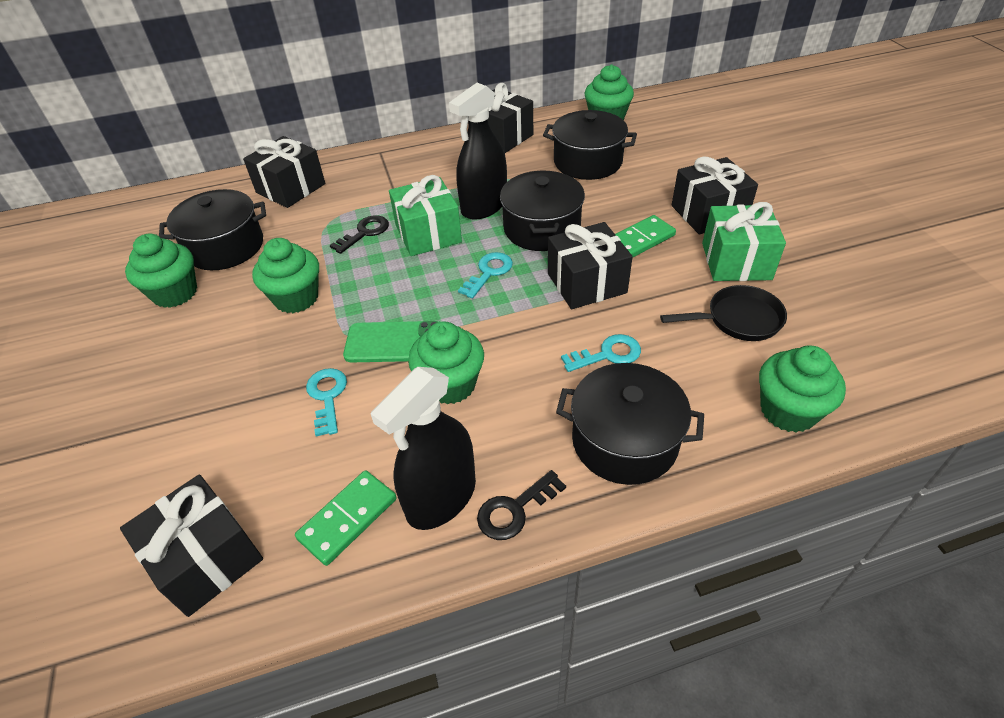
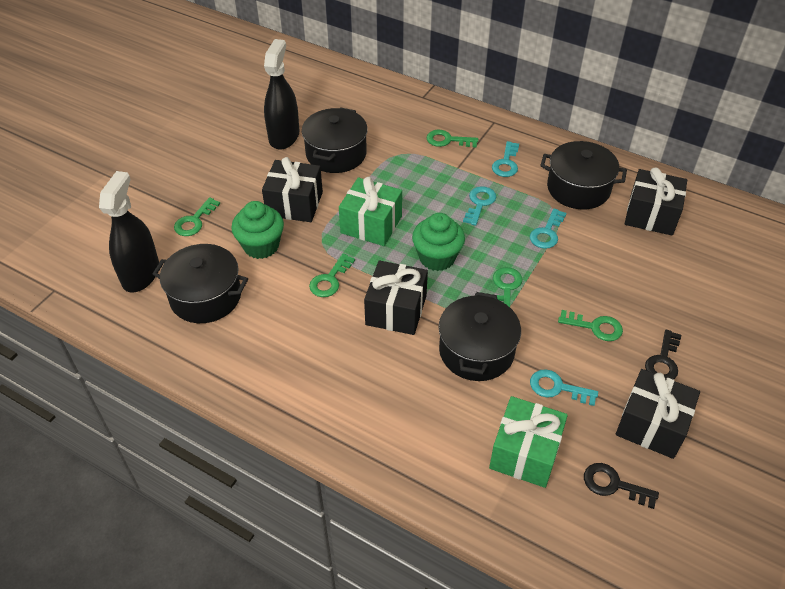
black gift: 5 -> 4
black pan: 1 -> 0
green cupcake: 5 -> 2
green domino: 2 -> 0
green key: 0 -> 5
green phone: 1 -> 0
turquoise key: 3 -> 4

